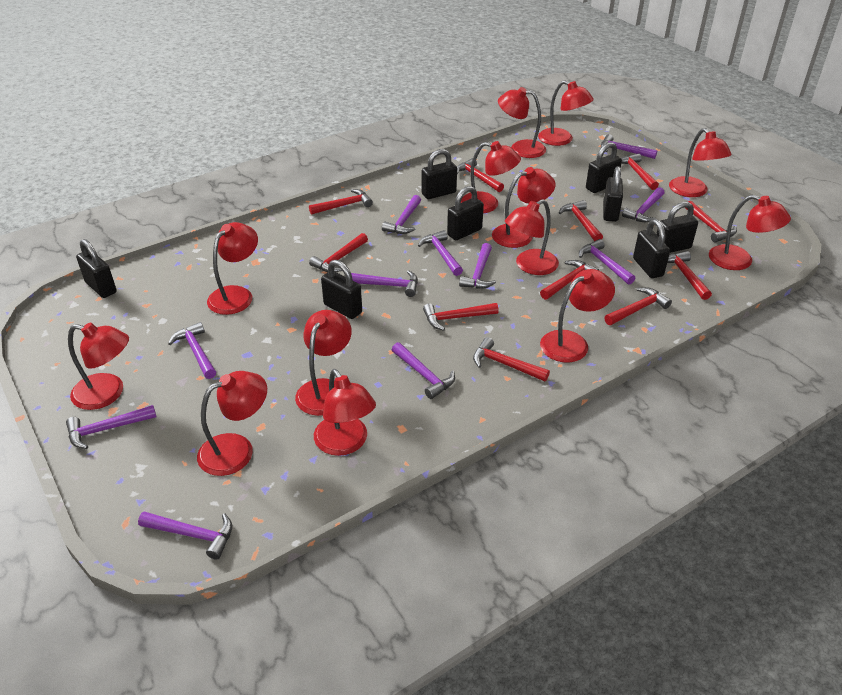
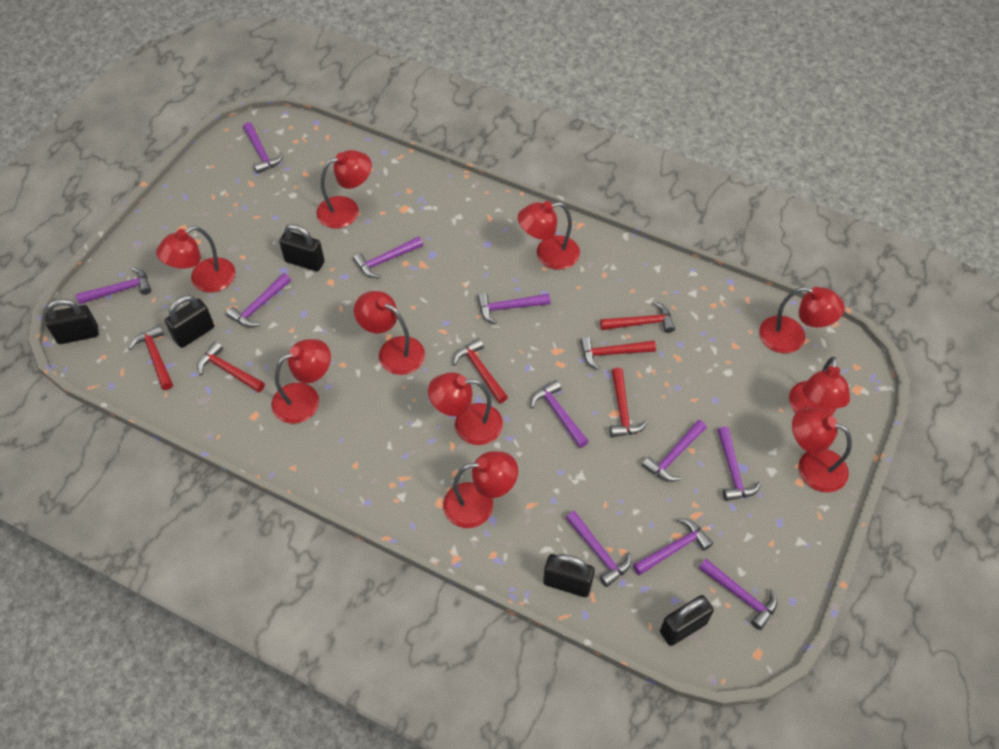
black padlock: 8 -> 5
red hammer: 11 -> 6
red lamp: 13 -> 10

